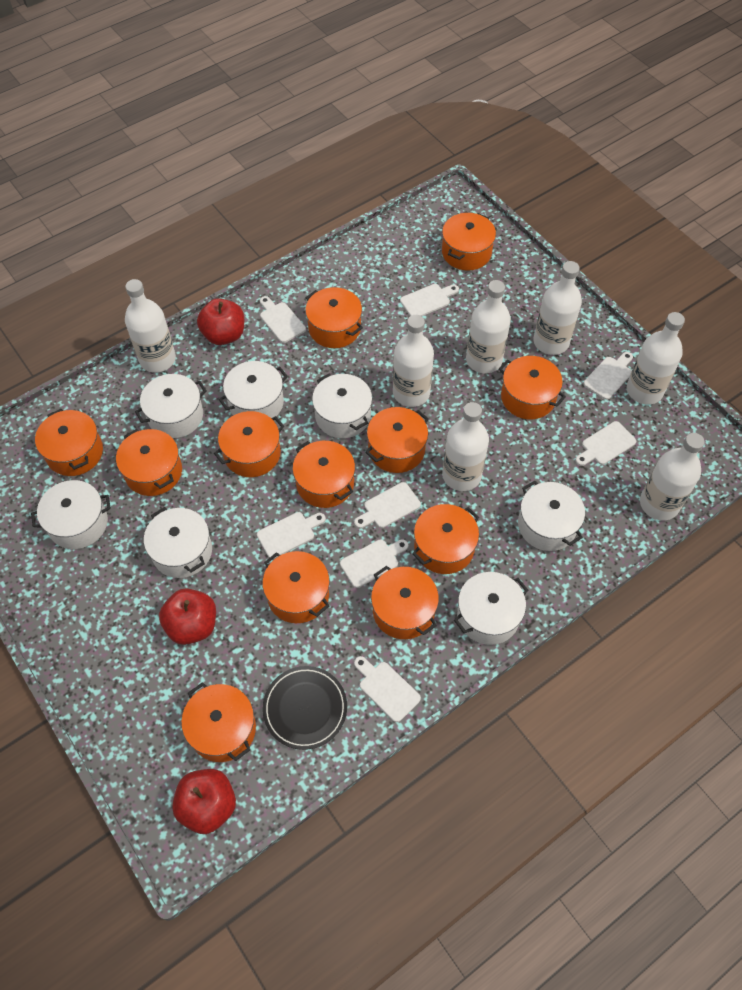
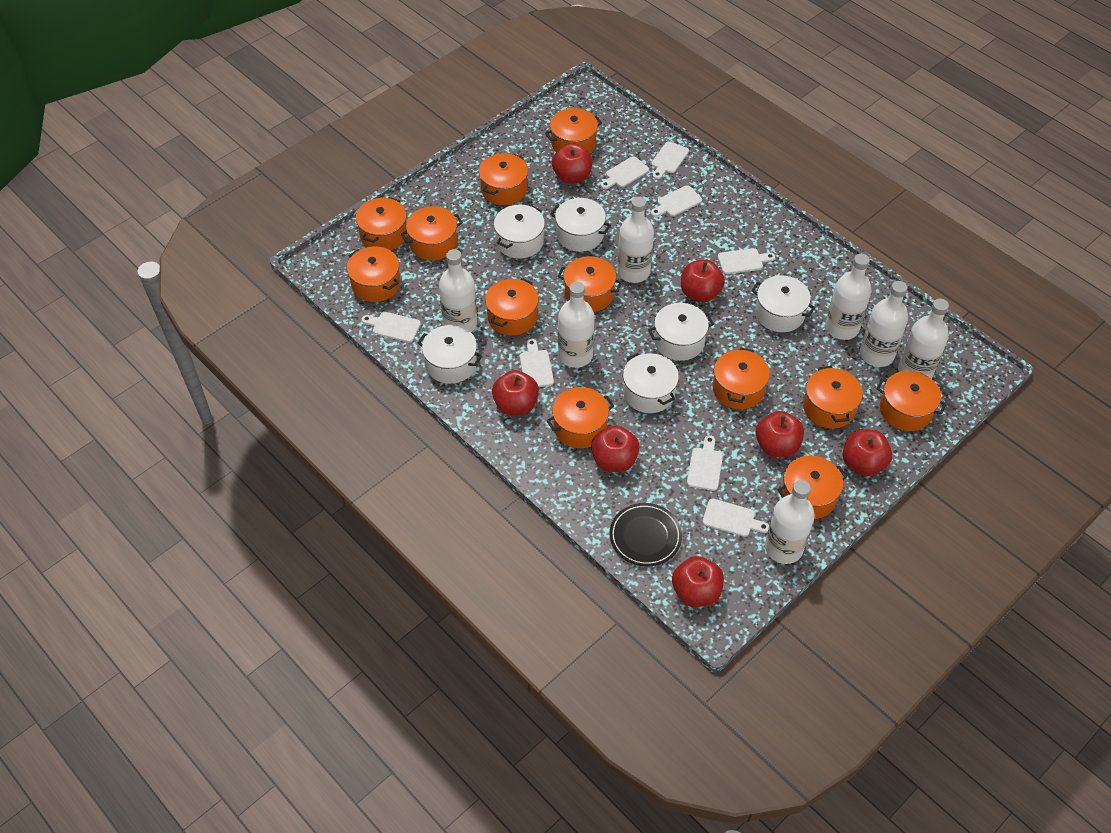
red apple: 3 -> 7
white pot: 7 -> 6

